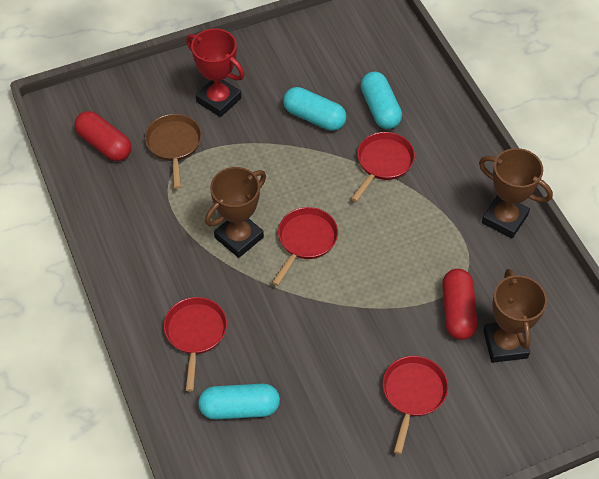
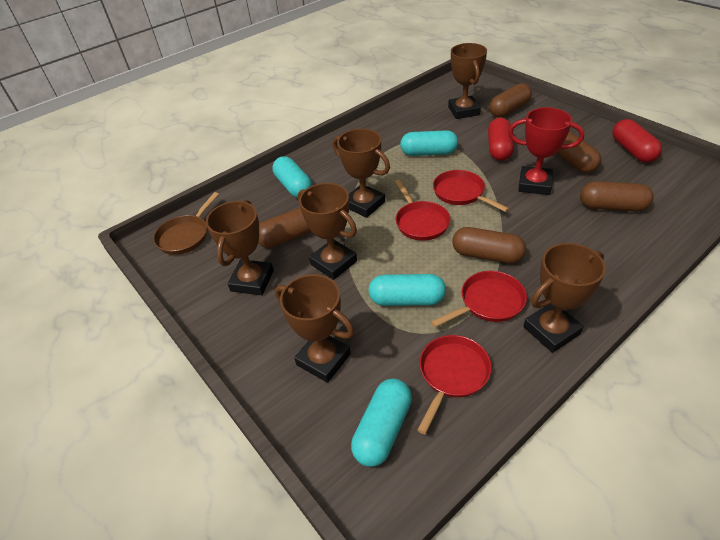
brown capsule: 0 -> 5
brown trophy: 3 -> 6
turquoise capsule: 3 -> 4

